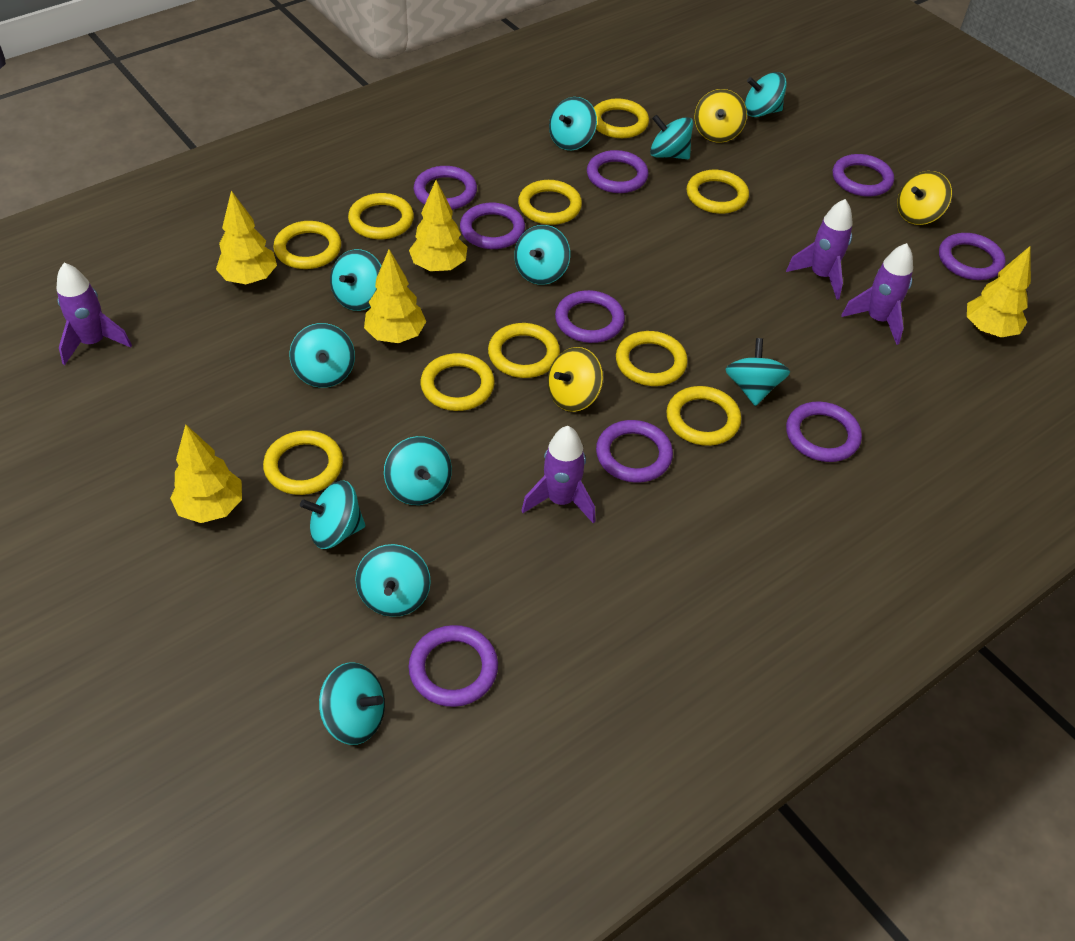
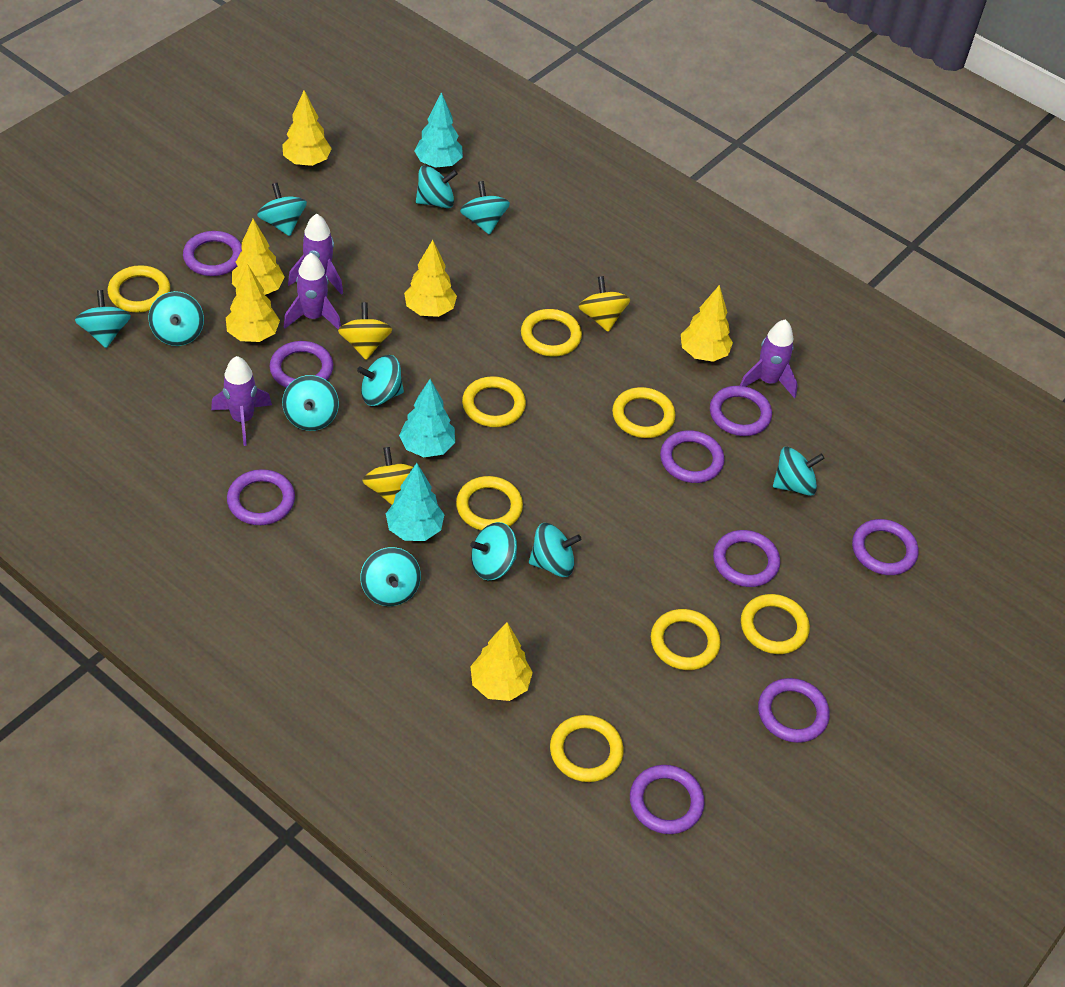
turquoise tree: 0 -> 3
yellow ring: 10 -> 8
yellow tree: 5 -> 6

